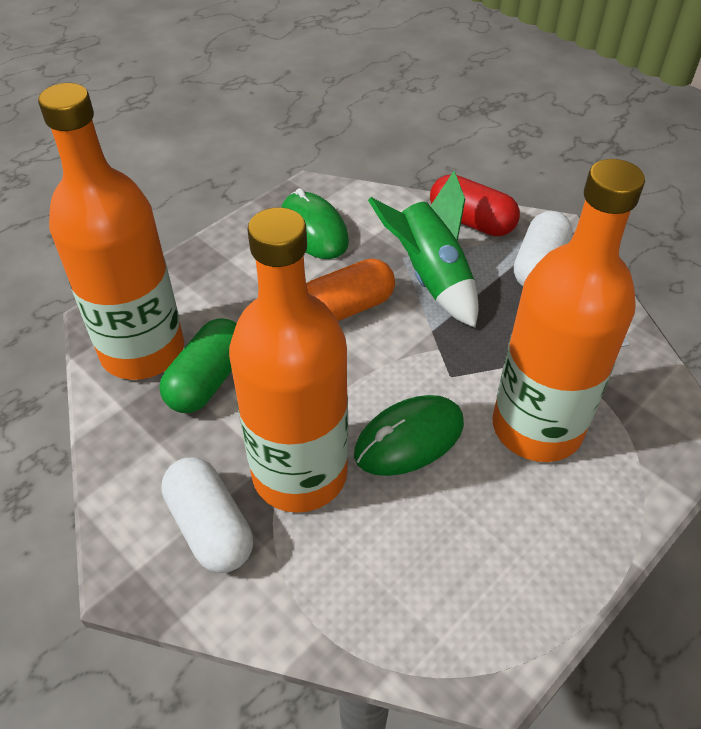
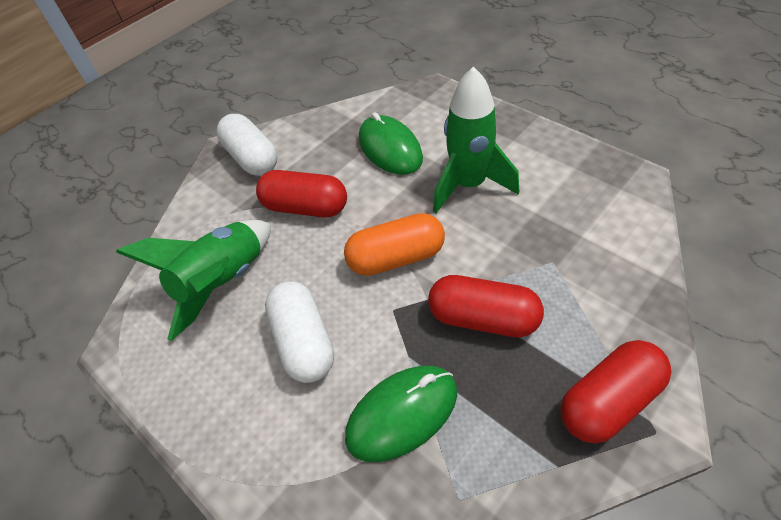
green capsule: 1 -> 0
green rocket: 1 -> 2
orange bottle: 3 -> 0
red capsule: 1 -> 3

